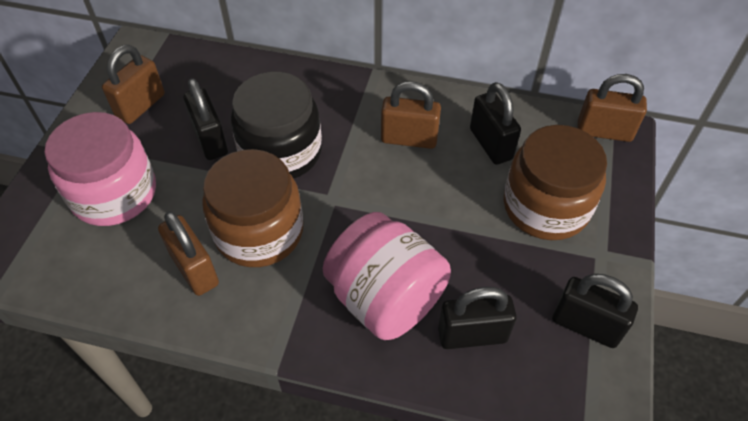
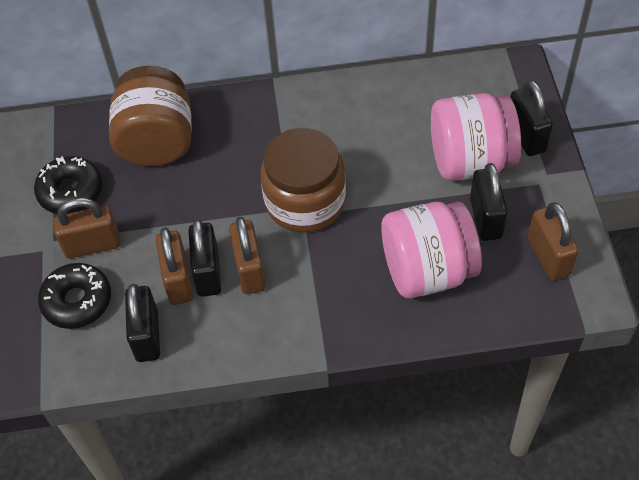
black donut: 0 -> 2
black jar: 1 -> 0

